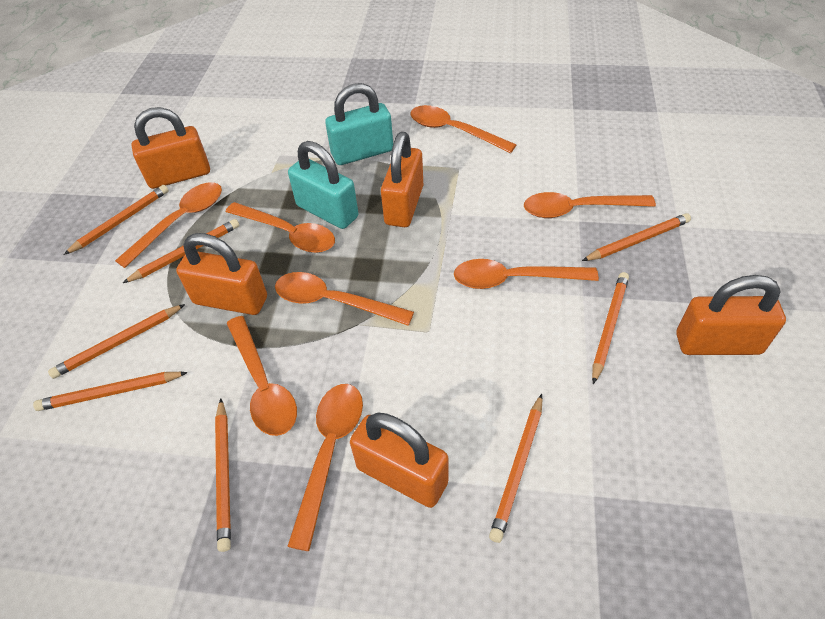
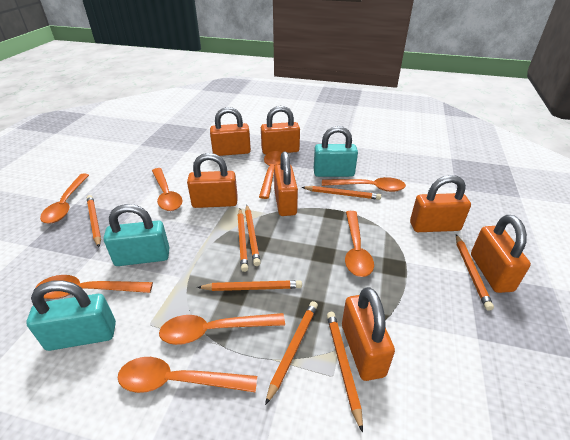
orange padlock: 5 -> 7
turquoise padlock: 2 -> 3

